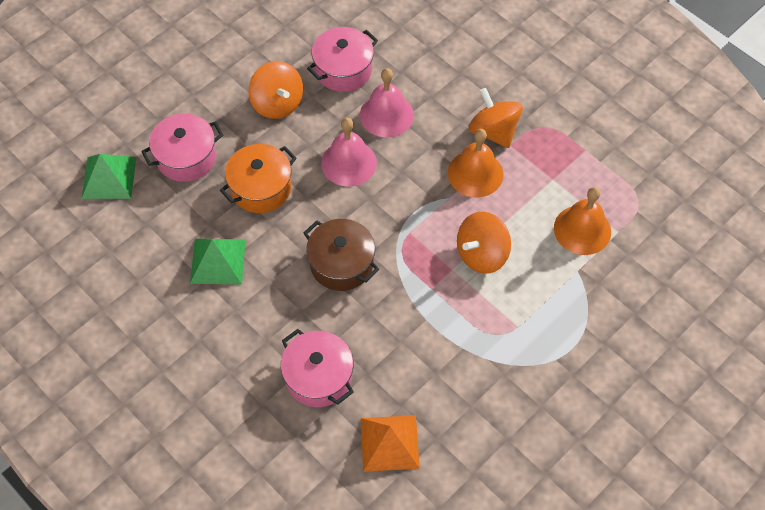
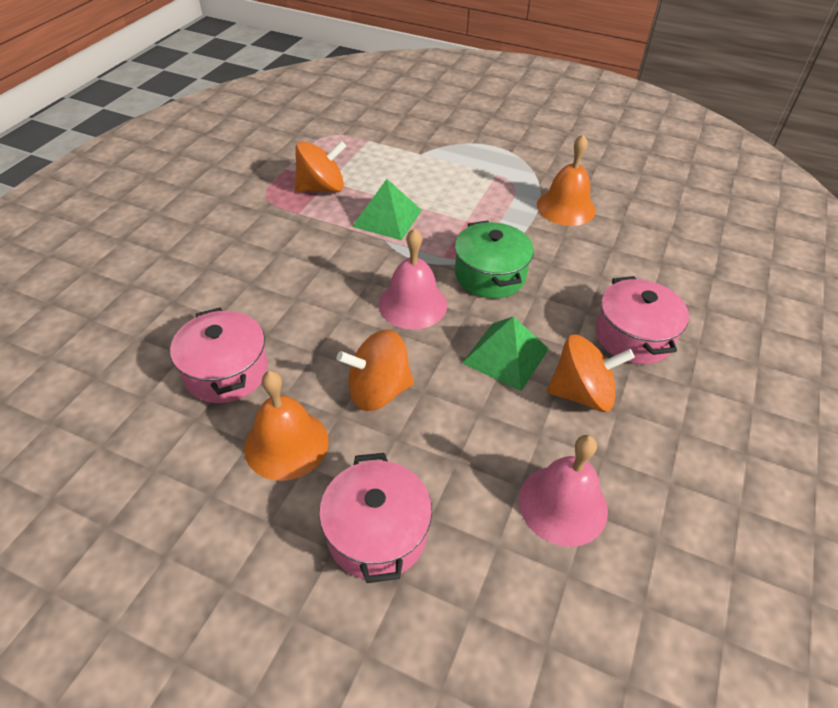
brown pot: 1 -> 0
green pot: 0 -> 1
orange pot: 1 -> 0
orange pyramid: 1 -> 0

